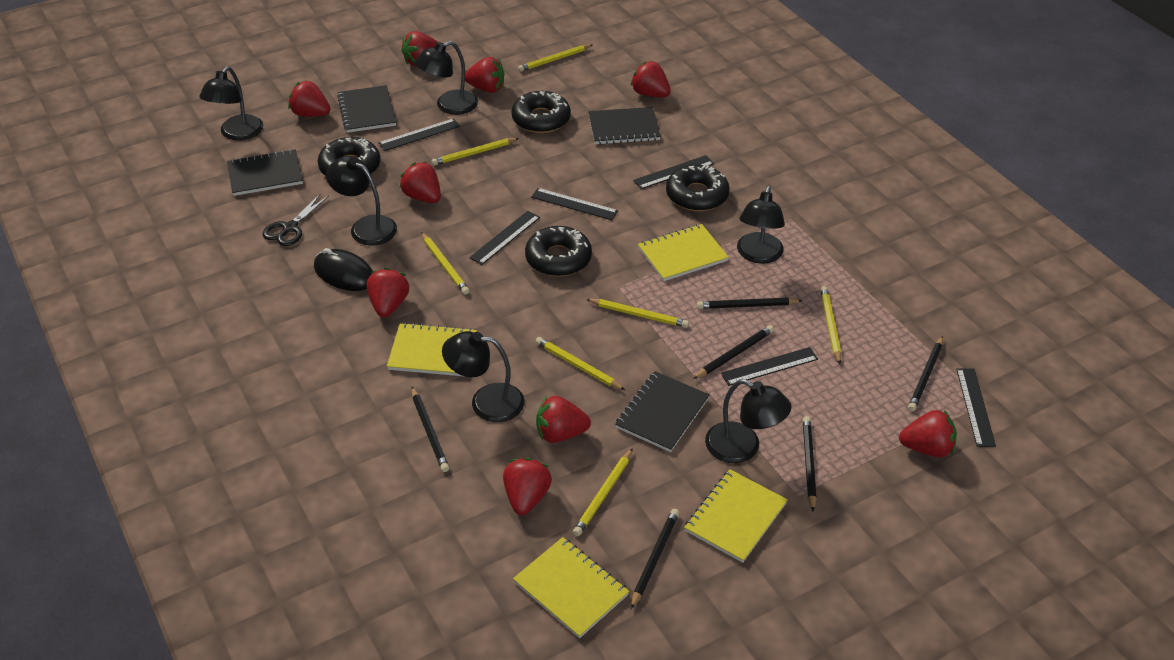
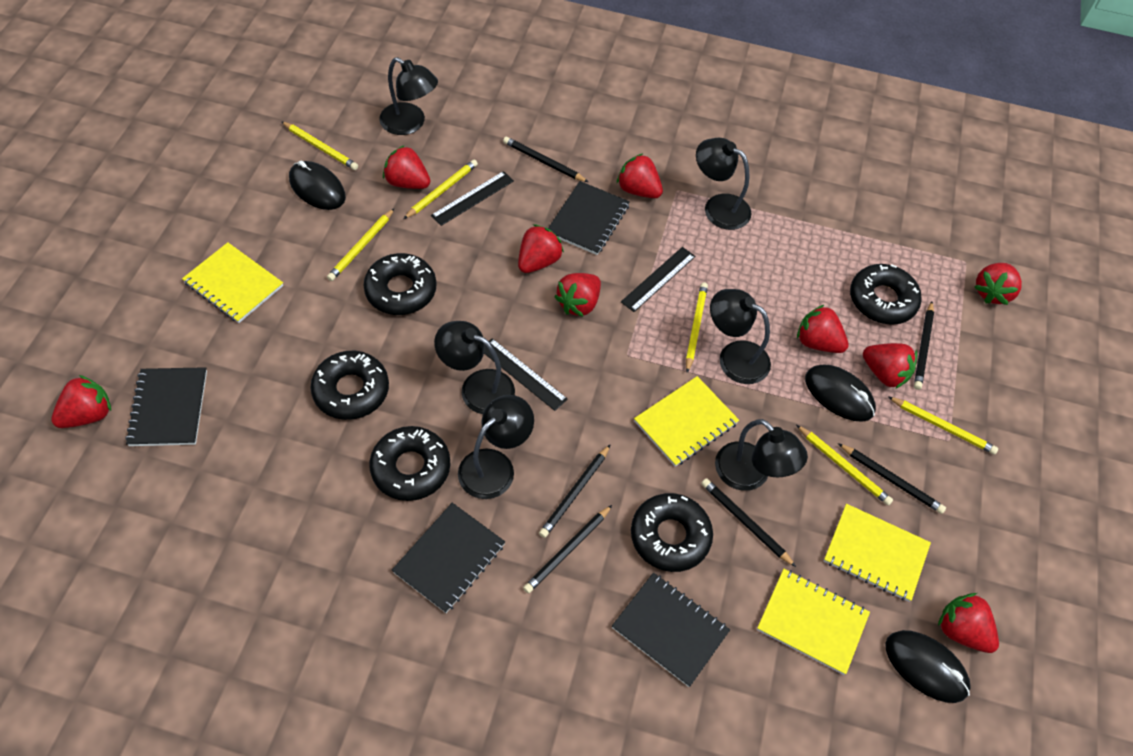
black donut: 4 -> 5
black mouse: 1 -> 3
black ruler: 6 -> 3
black scissors: 1 -> 0
yellow pencil: 7 -> 6

